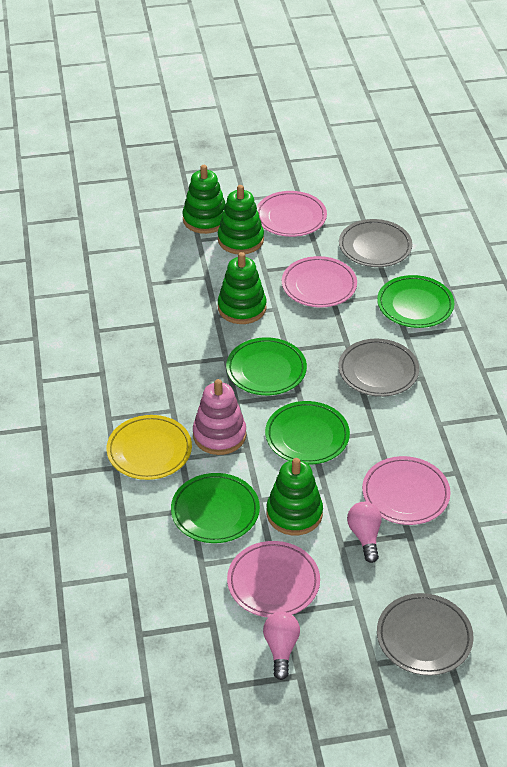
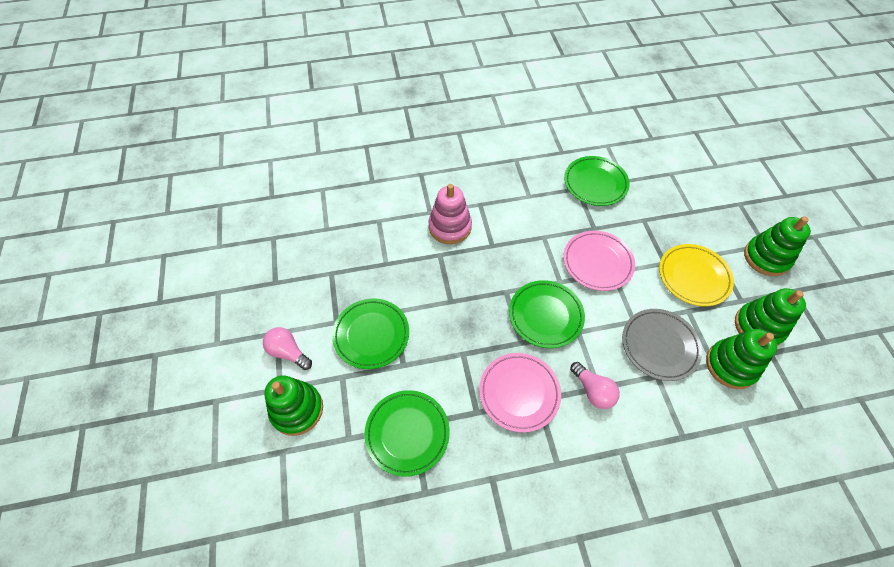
grey plate: 3 -> 1
pink plate: 4 -> 2

